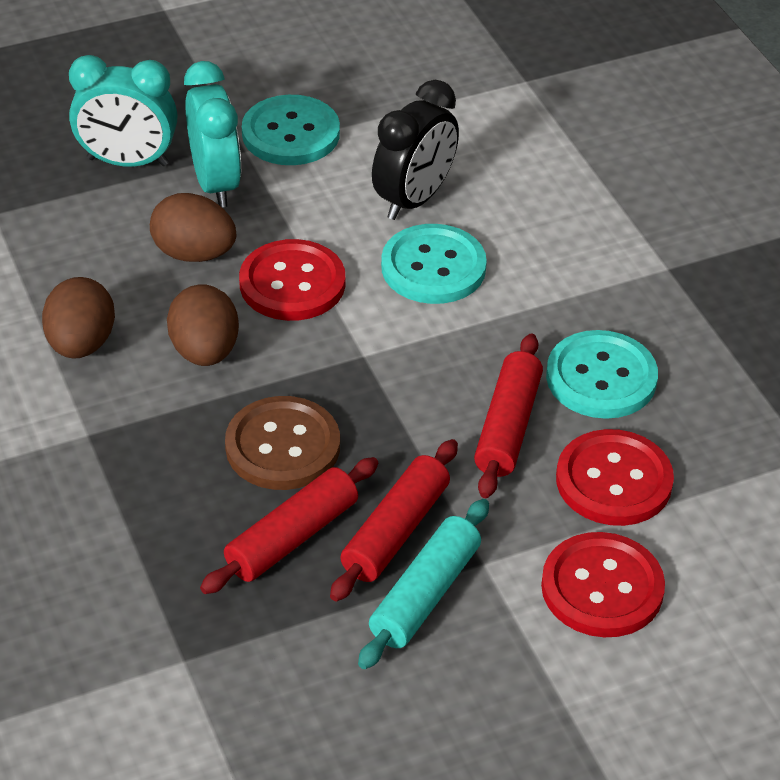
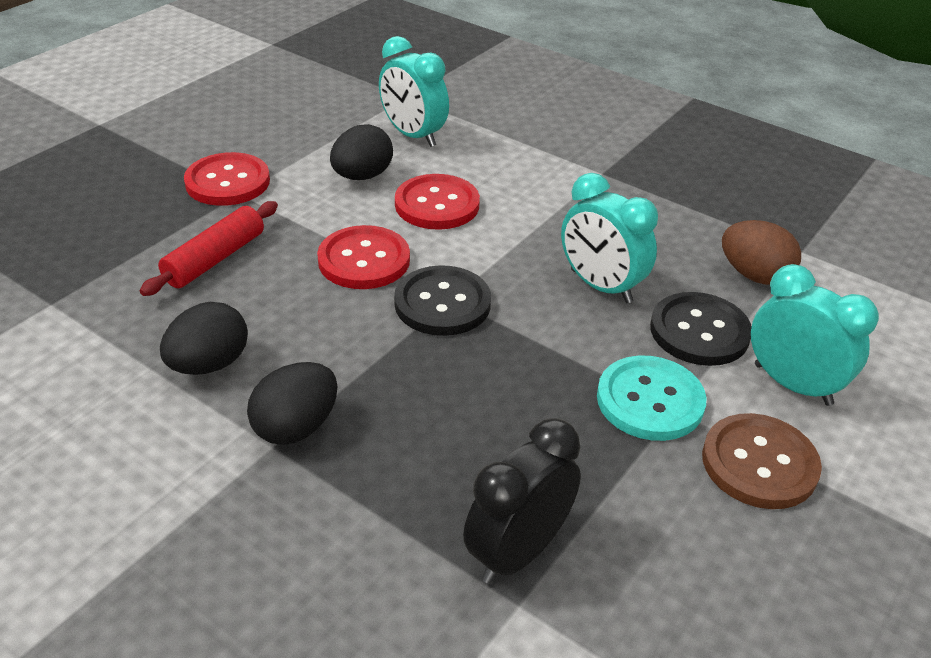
black button: 0 -> 2
black egg: 0 -> 3
brown egg: 3 -> 1
red rolling pin: 3 -> 1
turquoise button: 3 -> 1
turquoise clock: 2 -> 3
turquoise rolling pin: 1 -> 0

